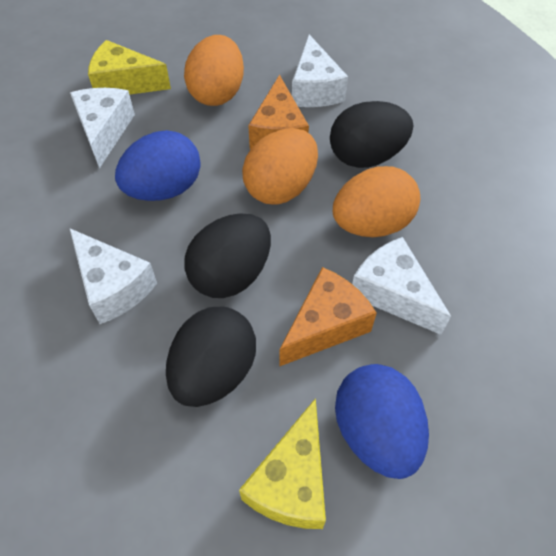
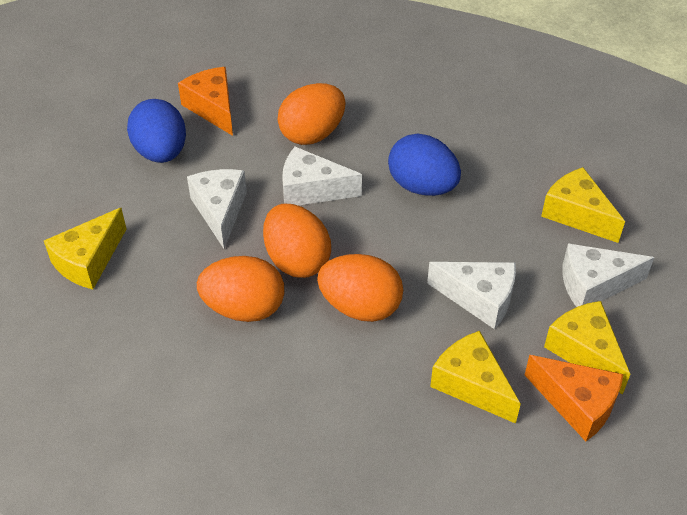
black egg: 3 -> 0
orange egg: 3 -> 4
yellow cheese: 2 -> 4

